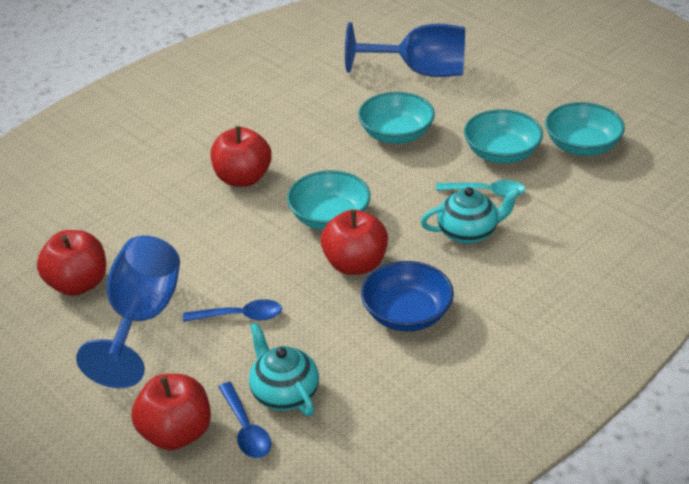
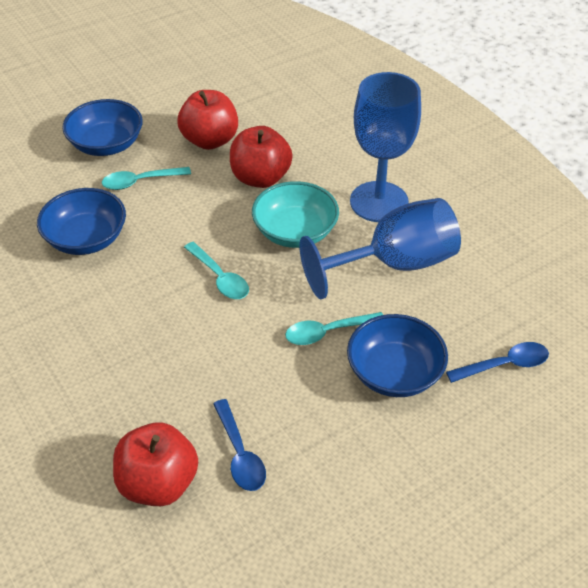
blue bowl: 1 -> 3
red apple: 4 -> 3
turquoise bowl: 4 -> 1
turquoise spoon: 1 -> 3
turquoise teapot: 2 -> 0

